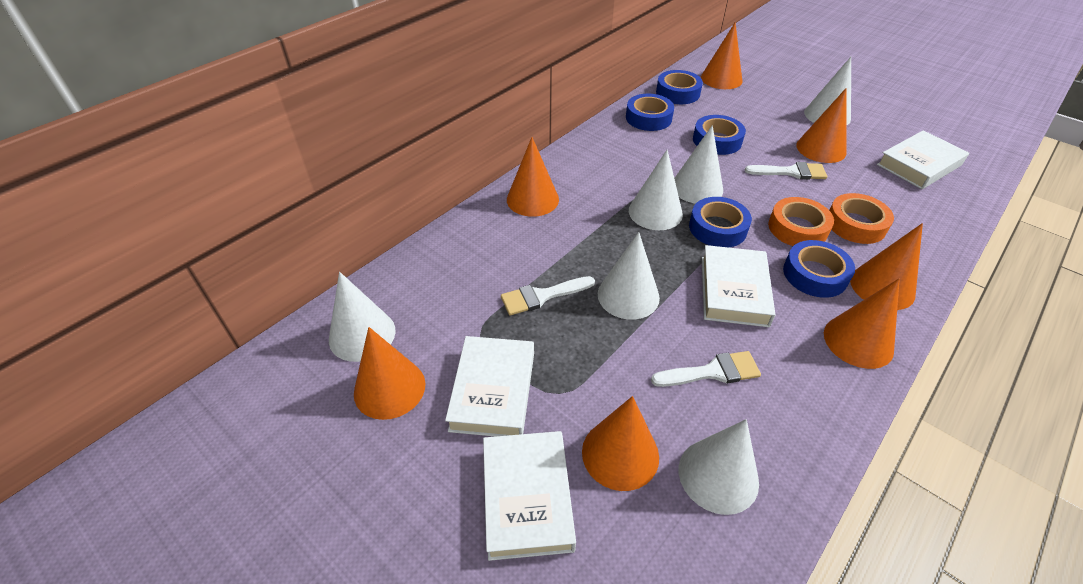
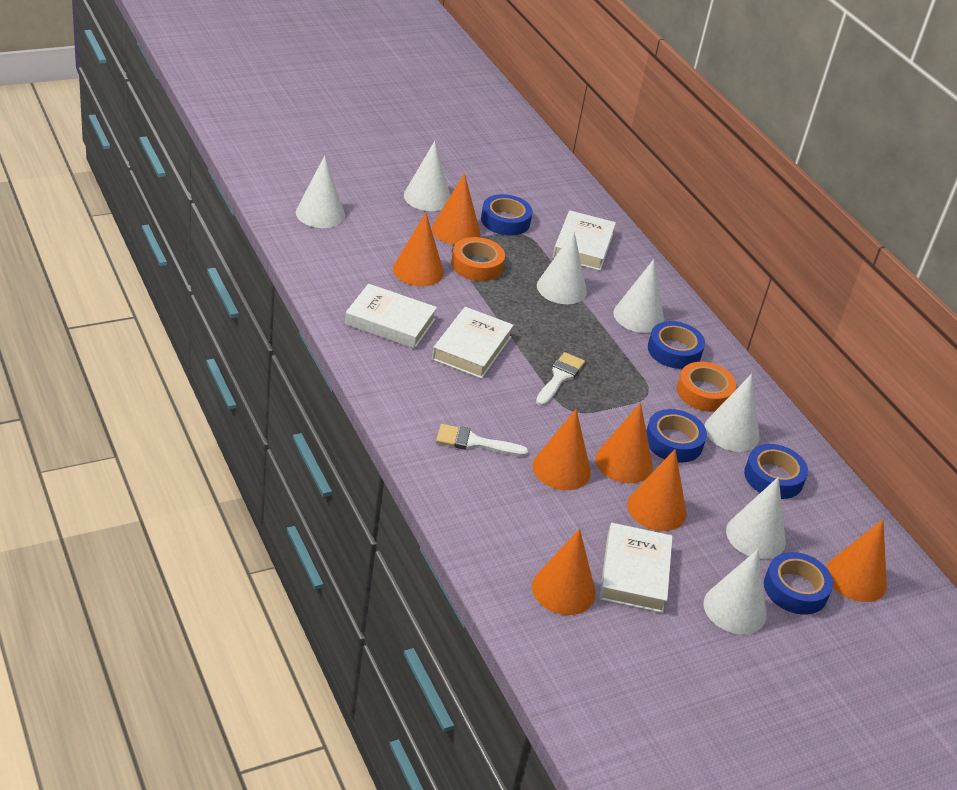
white brush: 3 -> 2
white cone: 6 -> 7

